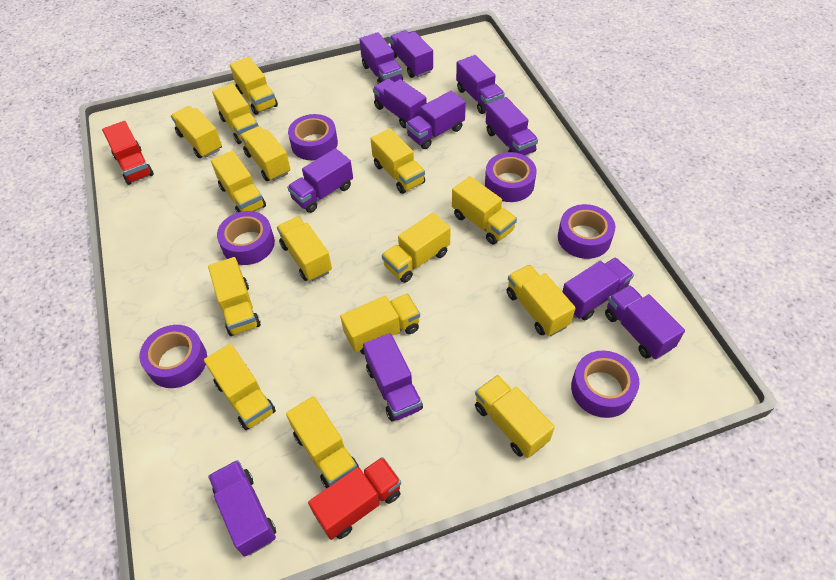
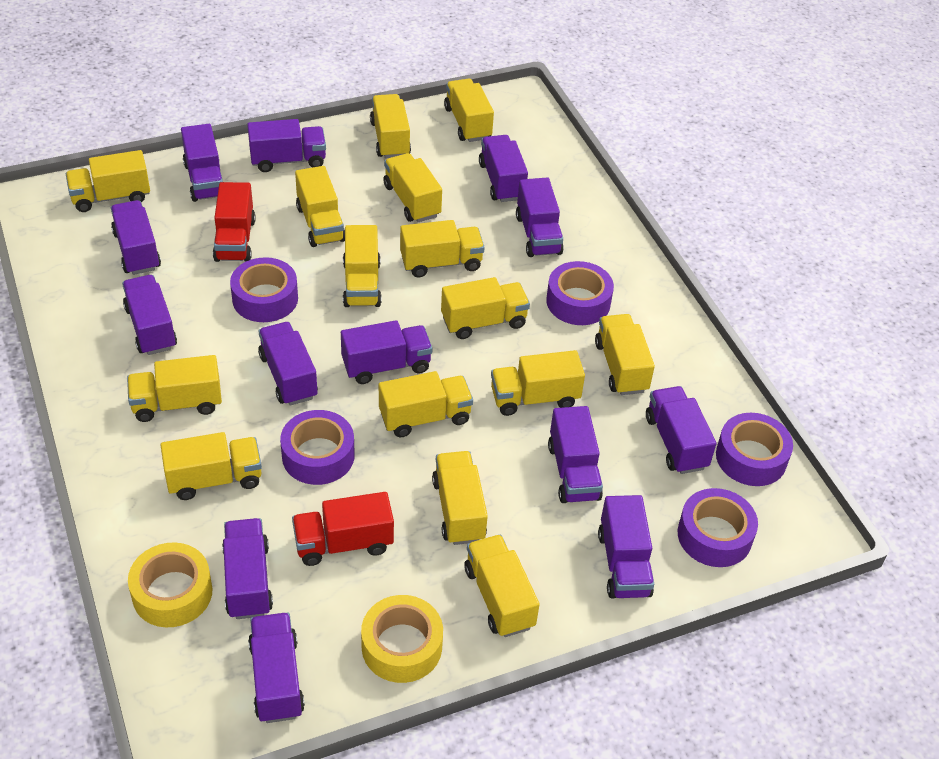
purple tape: 6 -> 5
purple truck: 11 -> 13
yellow tape: 0 -> 2

